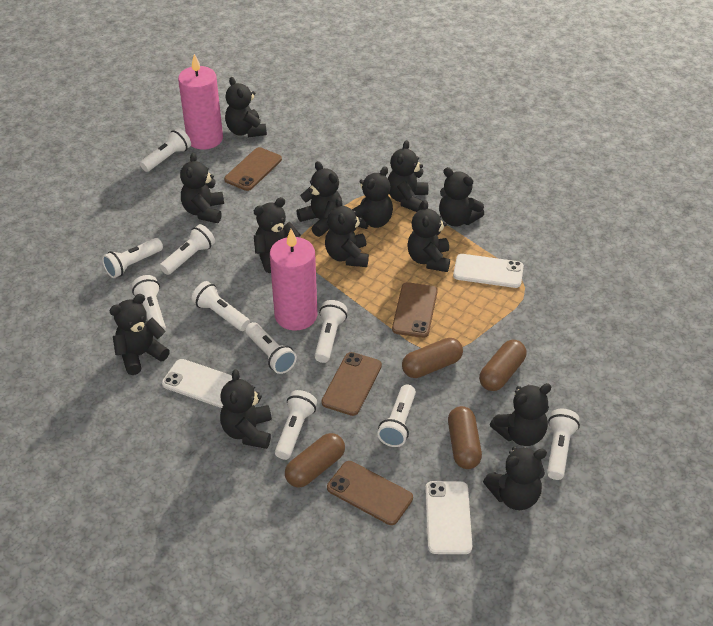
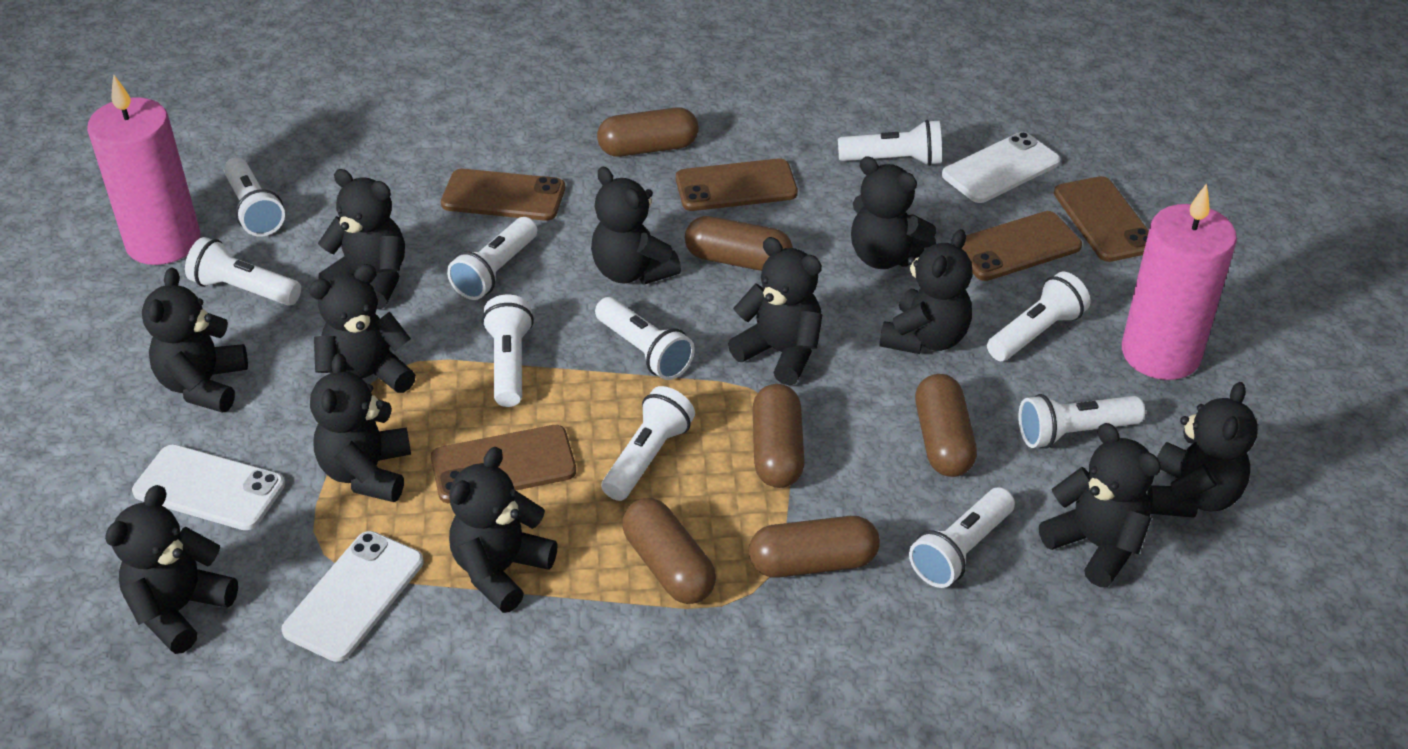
black teddy bear: 13 -> 12
brown capsule: 4 -> 6
brown phone: 4 -> 5

